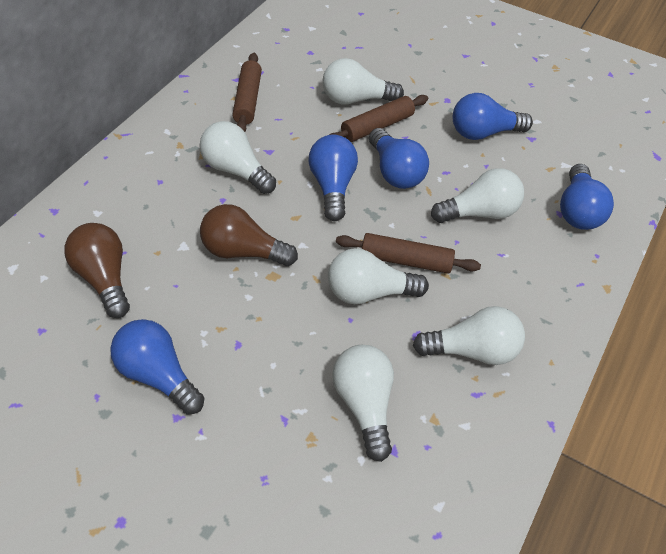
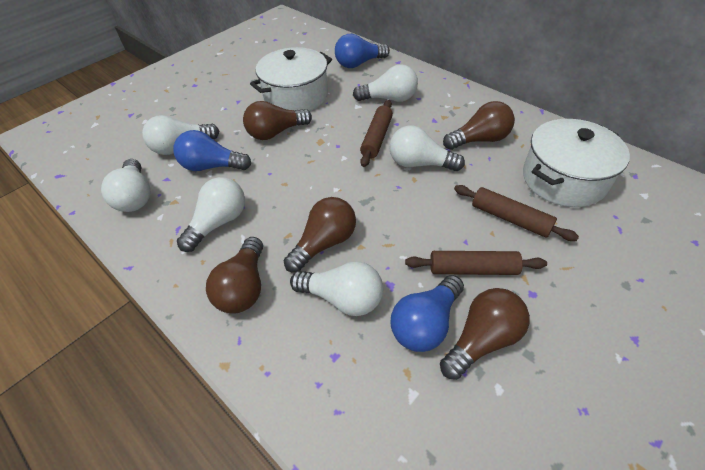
blue light bulb: 5 -> 3
brown light bulb: 2 -> 5
white pot: 0 -> 2

